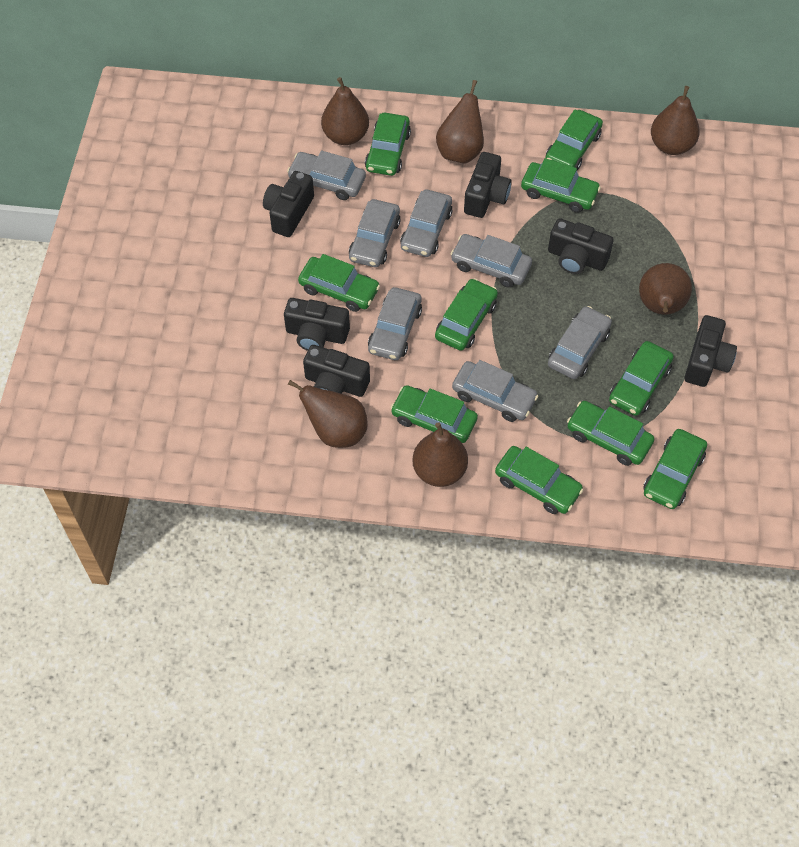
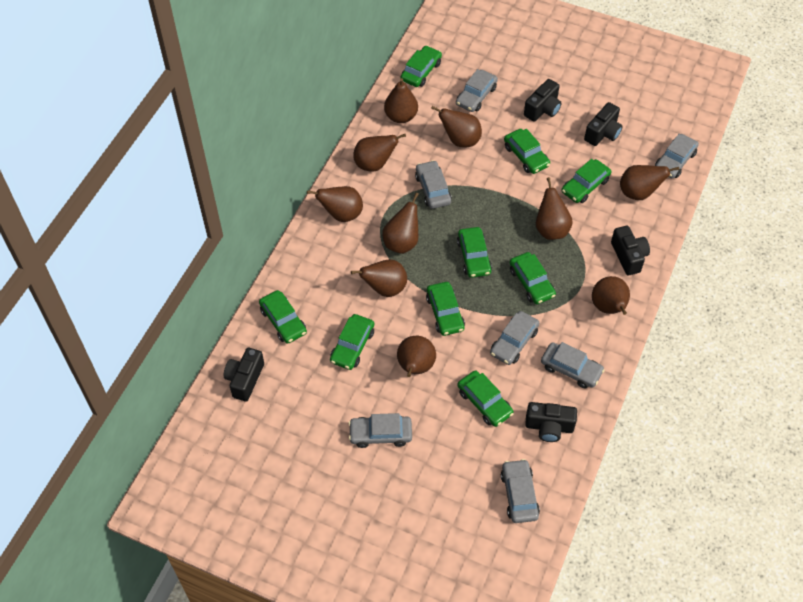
black camera: 6 -> 5
brown pear: 6 -> 10
green car: 10 -> 9

